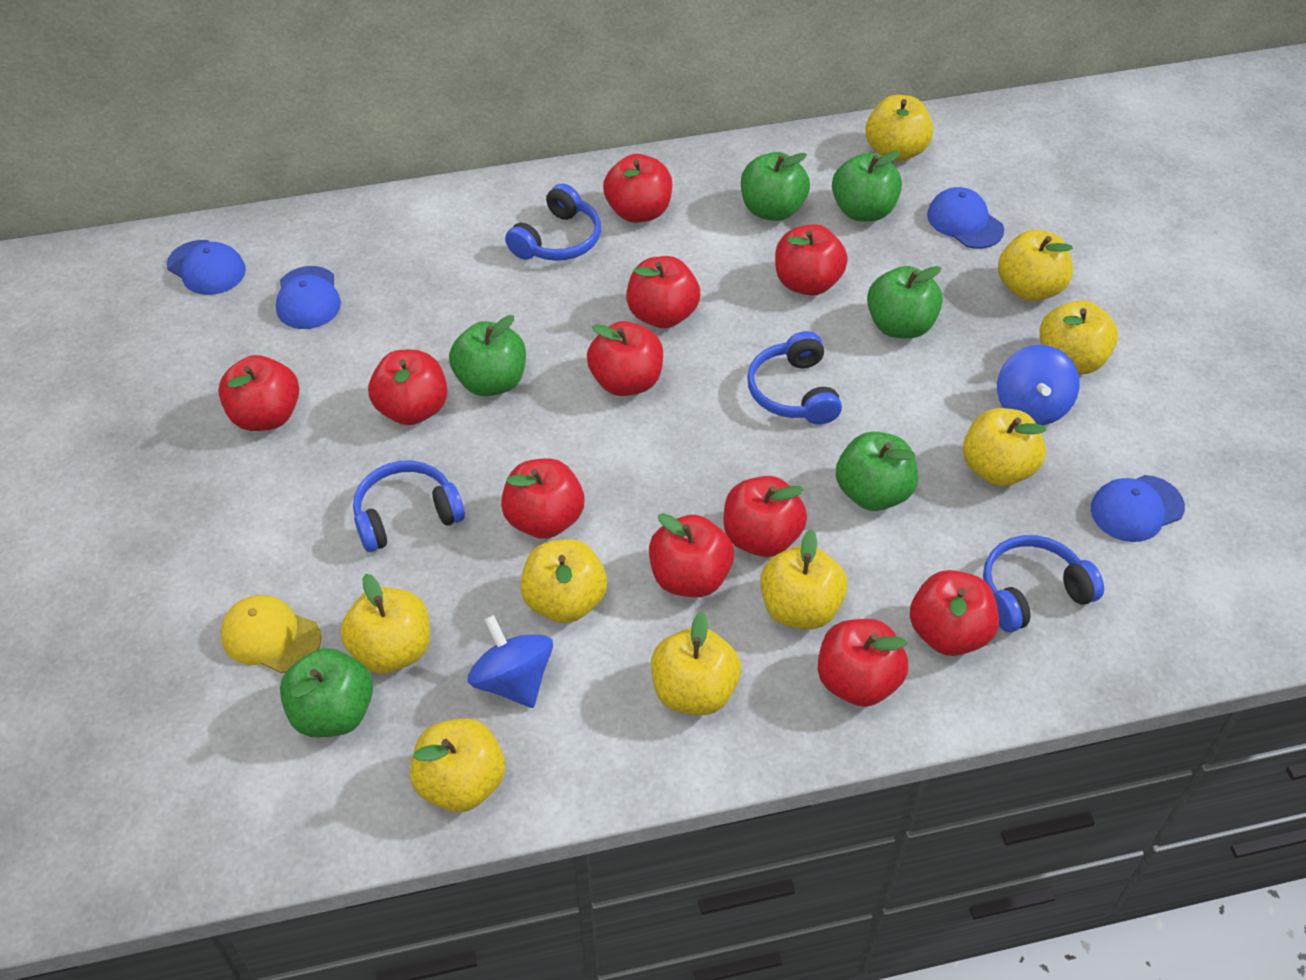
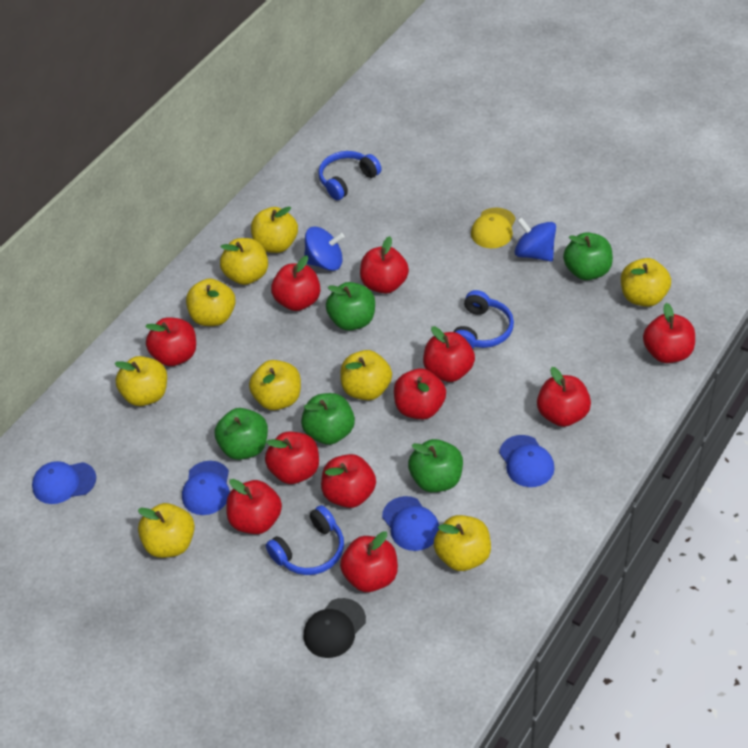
black cap: 0 -> 1
blue headphones: 4 -> 3
green apple: 6 -> 5

